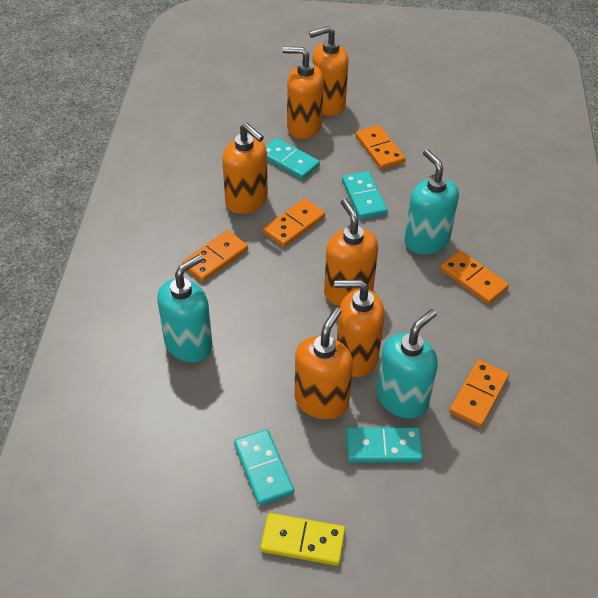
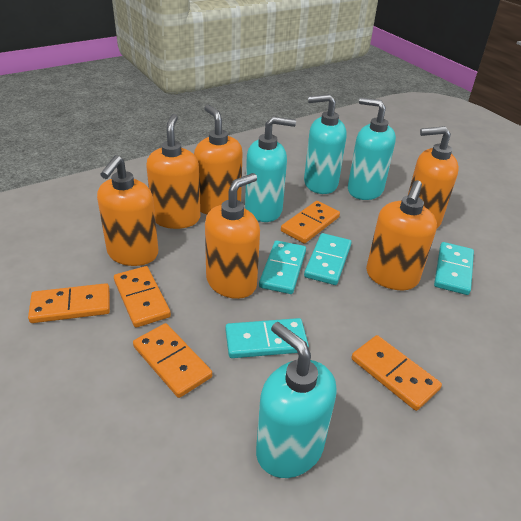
turquoise soap dispenser: 3 -> 4
yellow domino: 1 -> 0

